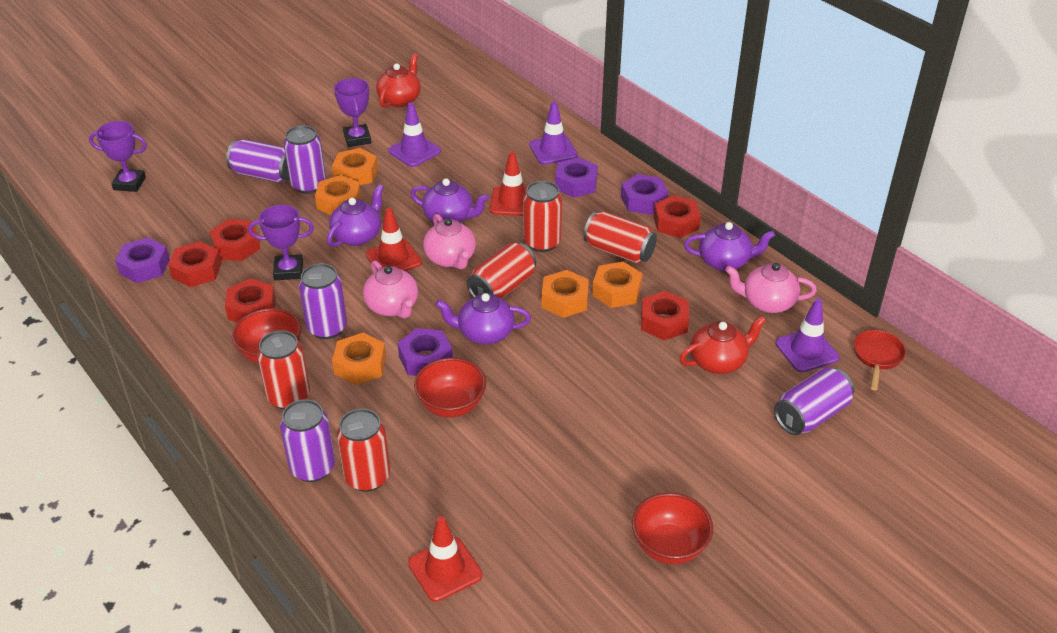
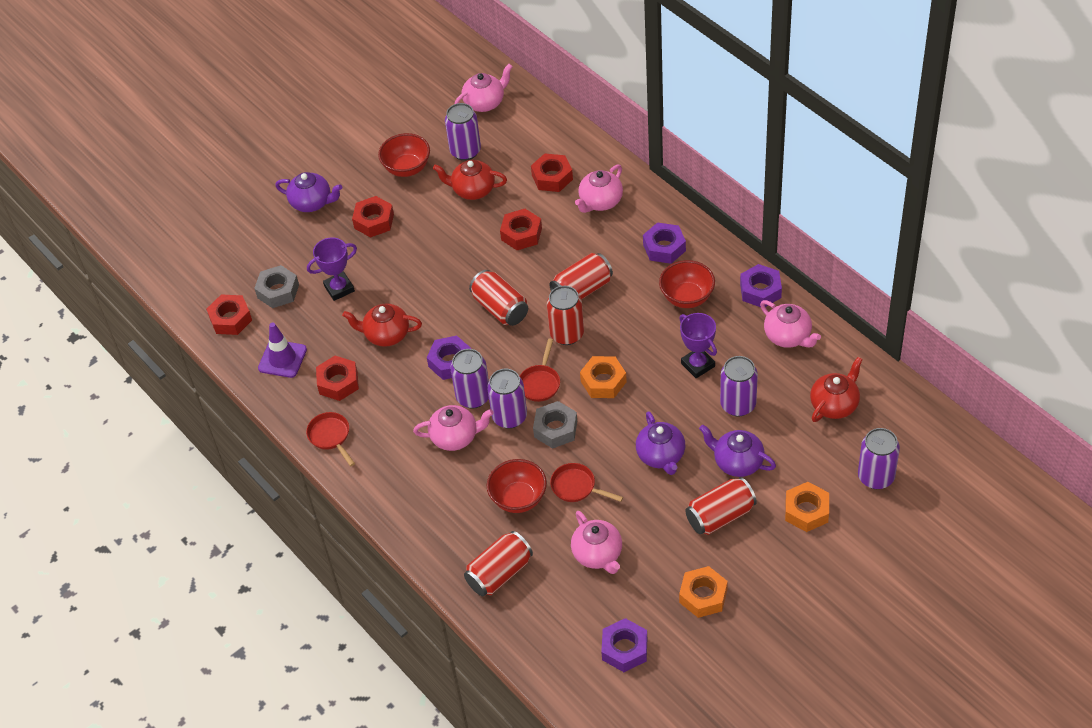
grey nut: 0 -> 2
orange nut: 5 -> 3
pink teapot: 3 -> 5
purple teapot: 4 -> 3
purple traffic cone: 3 -> 1
purple trophy: 3 -> 2
red pan: 1 -> 3
red teapot: 2 -> 3
red traffic cone: 3 -> 0

